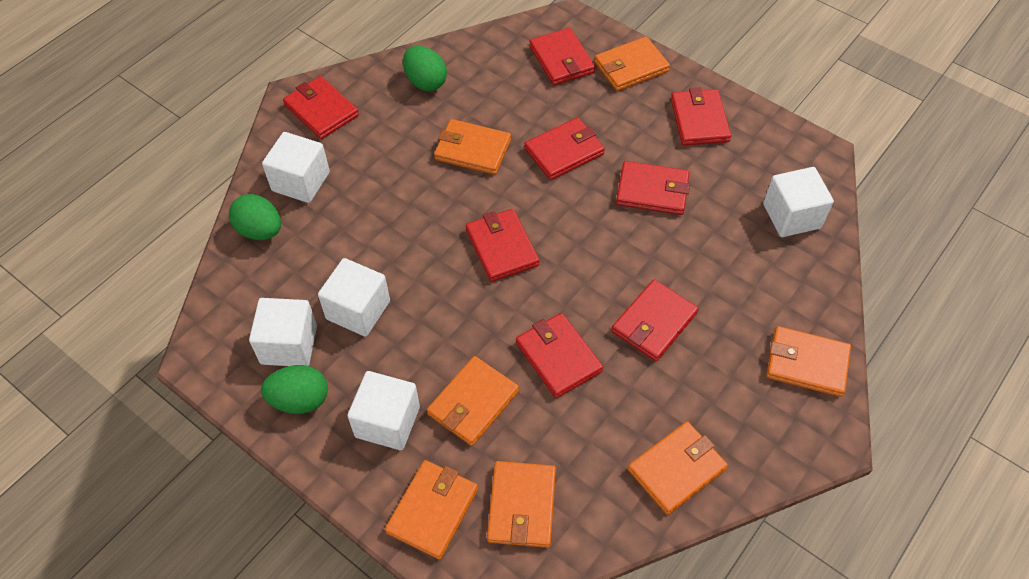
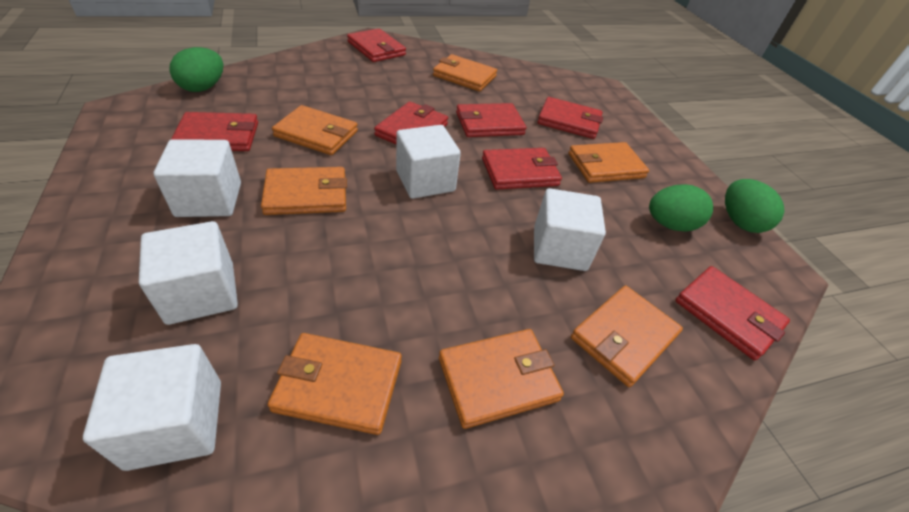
red wallet: 8 -> 7

